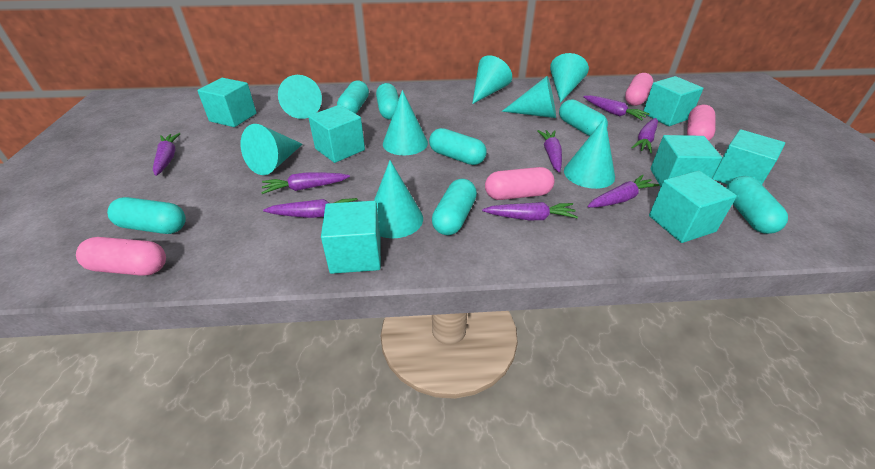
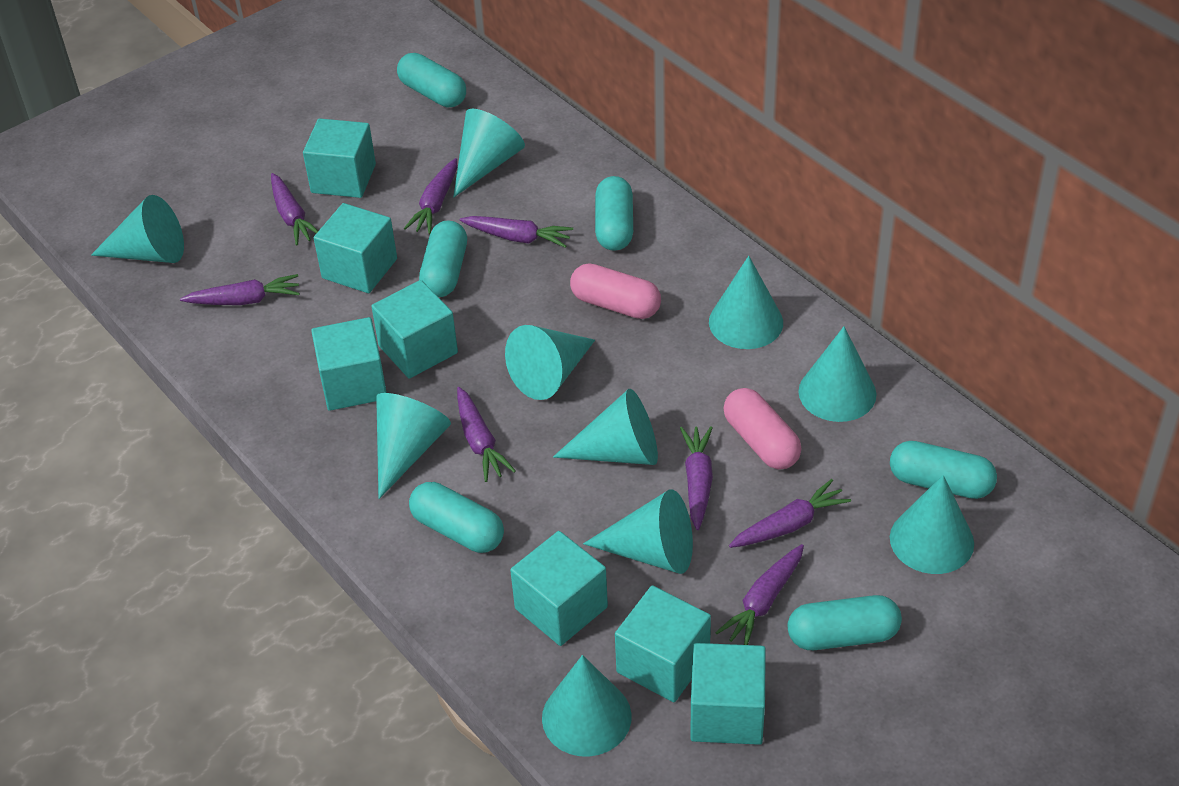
pink capsule: 4 -> 2
turquoise capsule: 7 -> 6
turquoise cone: 8 -> 10

